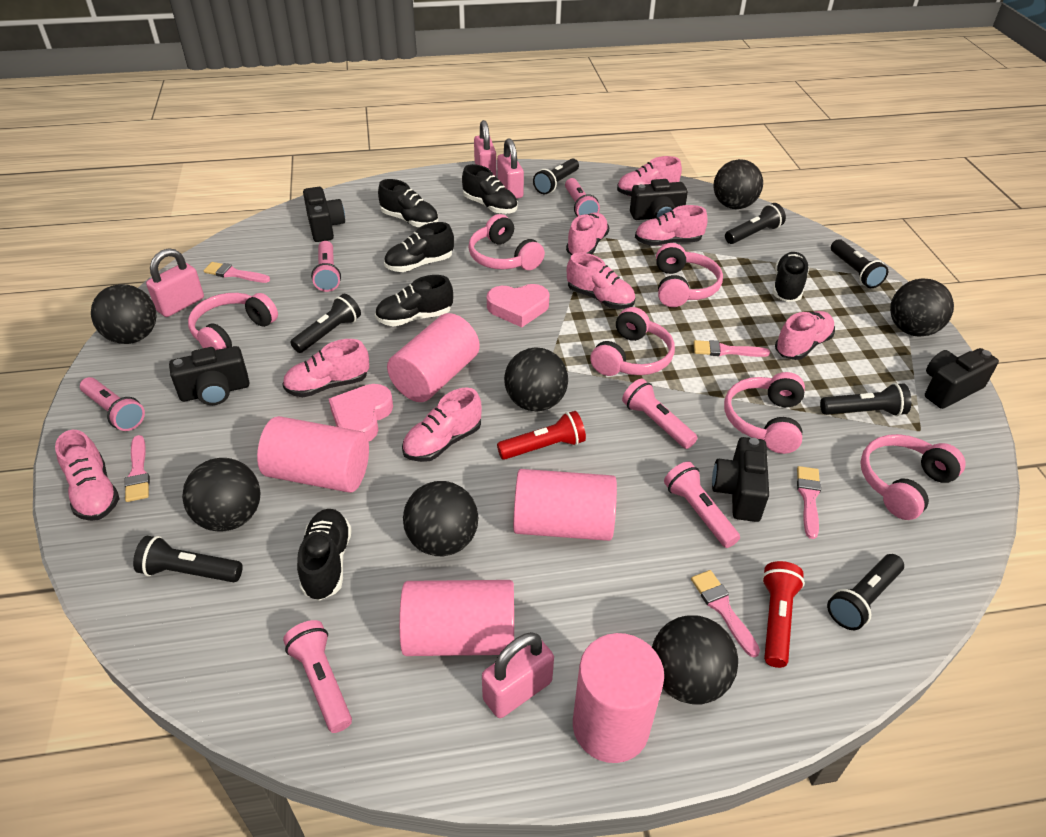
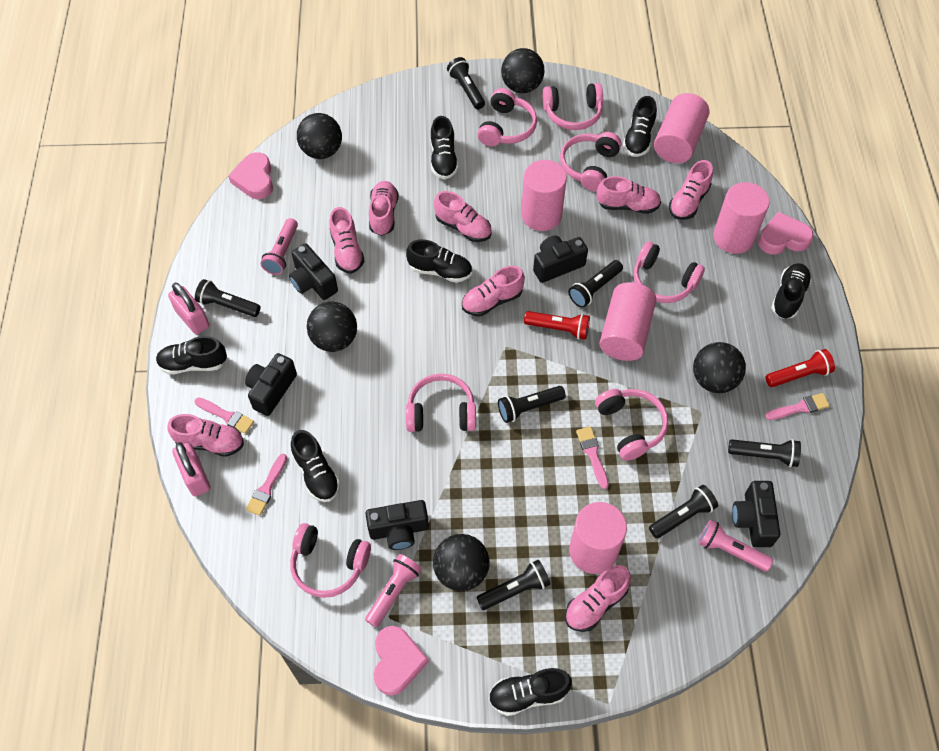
black ball: 7 -> 5
black shoe: 6 -> 7
pink brush: 5 -> 4
pink flashlight: 6 -> 3
pink headphones: 6 -> 7
pink heart: 2 -> 3
pink padlock: 4 -> 2

